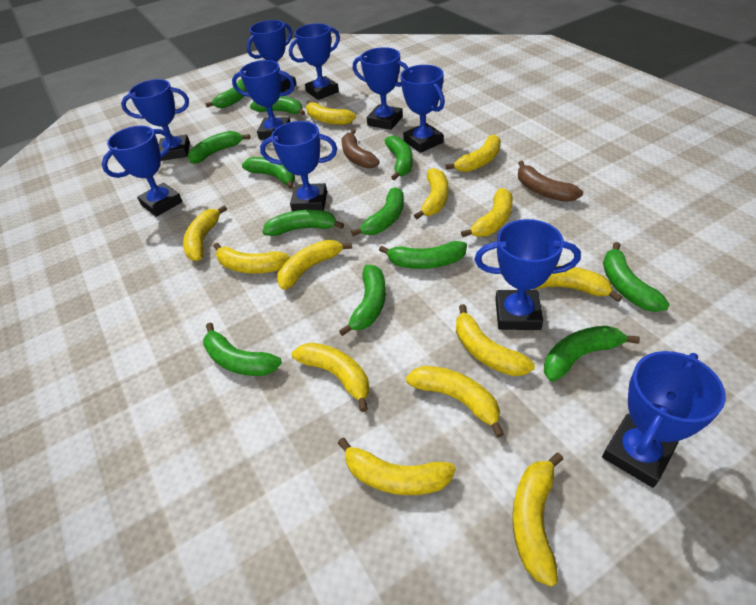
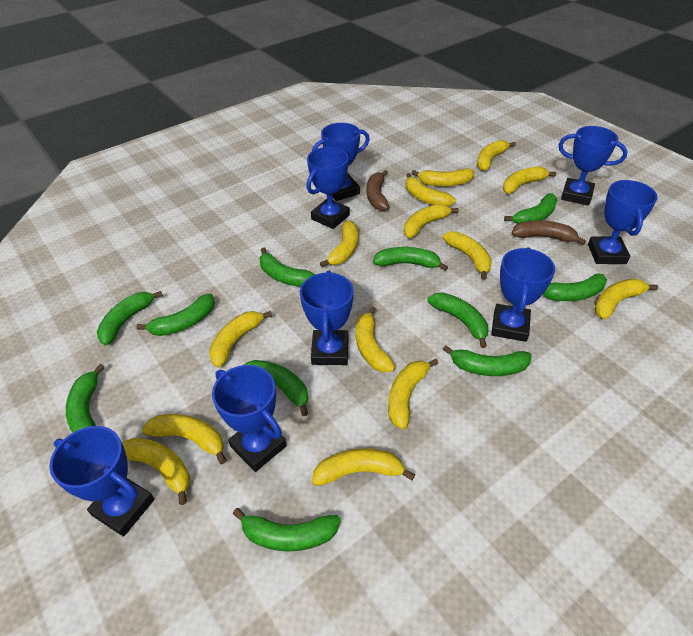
blue trophy: 10 -> 8
green banana: 12 -> 11
yellow banana: 13 -> 14

